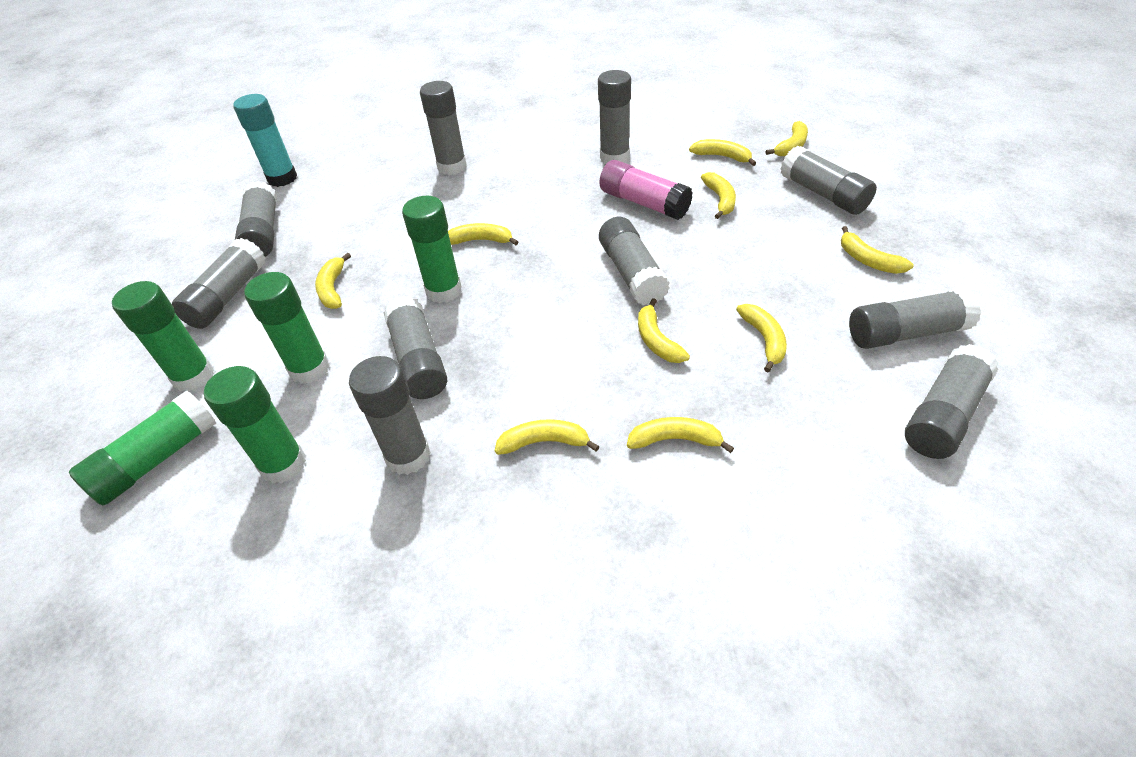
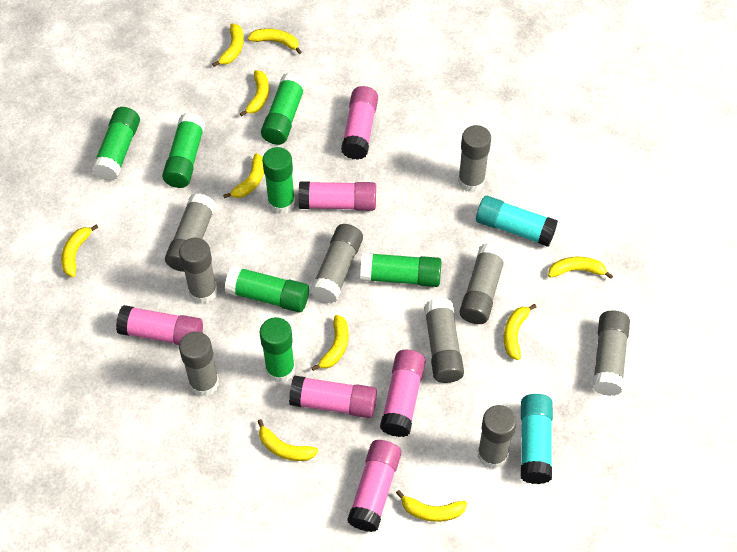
green glue stick: 5 -> 7
grey glue stick: 10 -> 9
pink glue stick: 1 -> 6
turquoise glue stick: 1 -> 2

